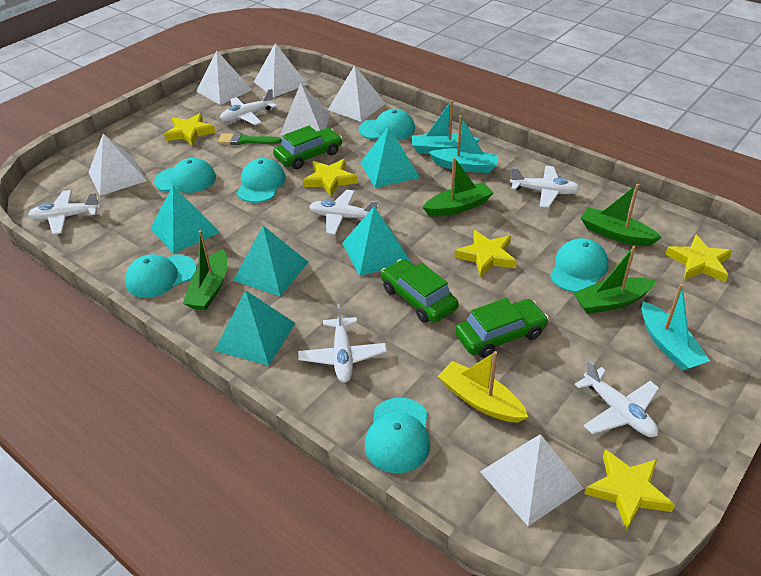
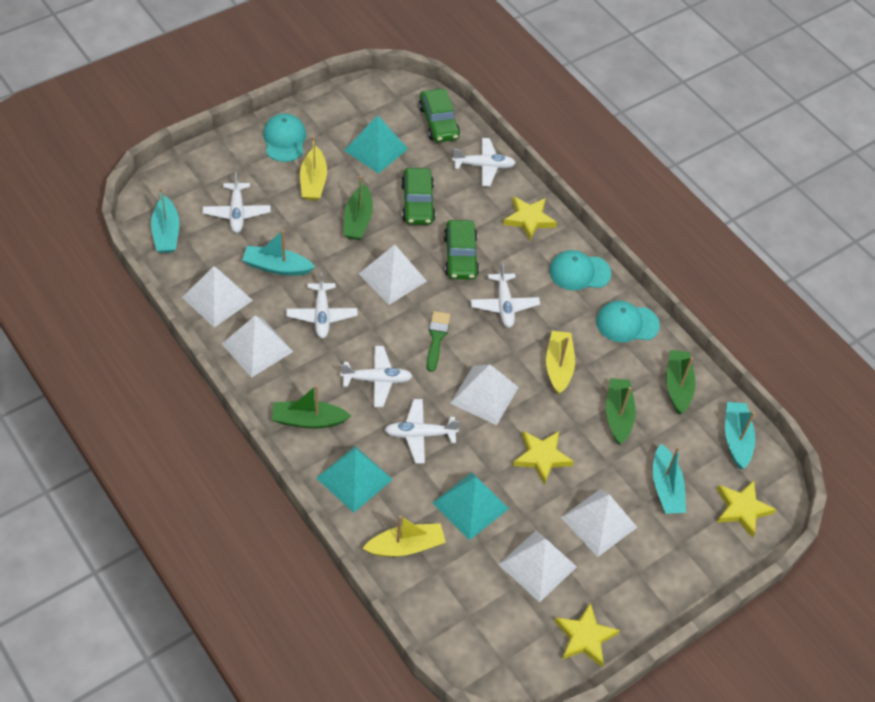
turquoise boat: 3 -> 4
turquoise cap: 6 -> 3
turquoise pyramid: 5 -> 3
yellow boat: 1 -> 3
yellow star: 5 -> 4

